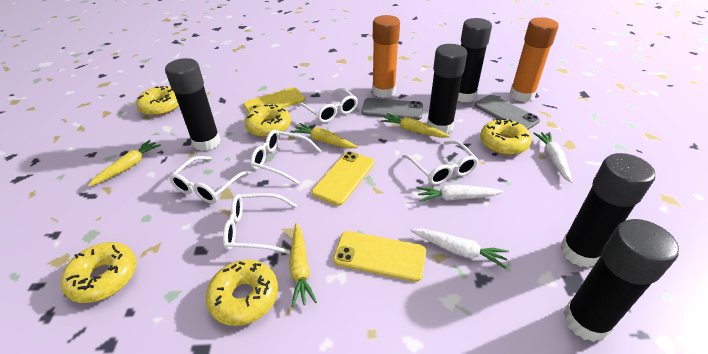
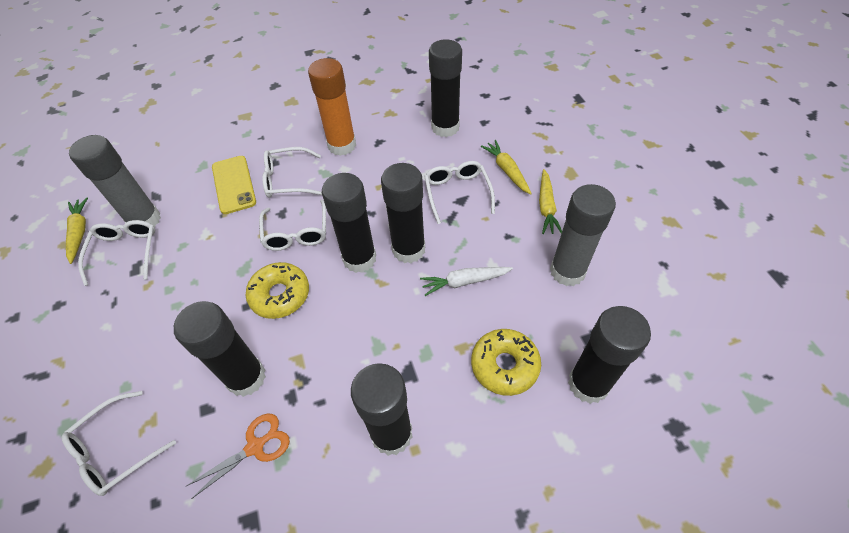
black glue stick: 5 -> 6
grey glue stick: 0 -> 2
grey phone: 2 -> 0
orange glue stick: 2 -> 1
orange scissors: 0 -> 1
white carrot: 3 -> 1
yellow carrot: 4 -> 3
yellow donut: 5 -> 2
yellow phone: 3 -> 1

